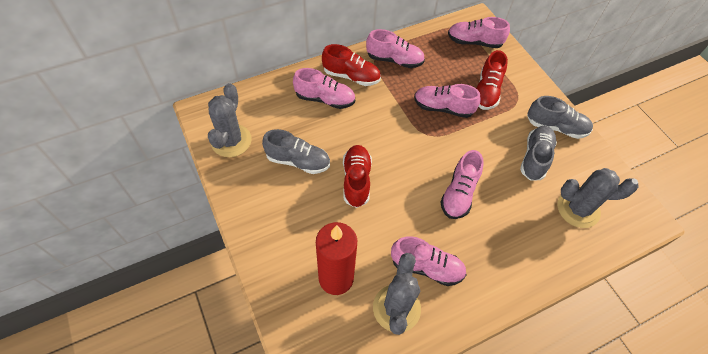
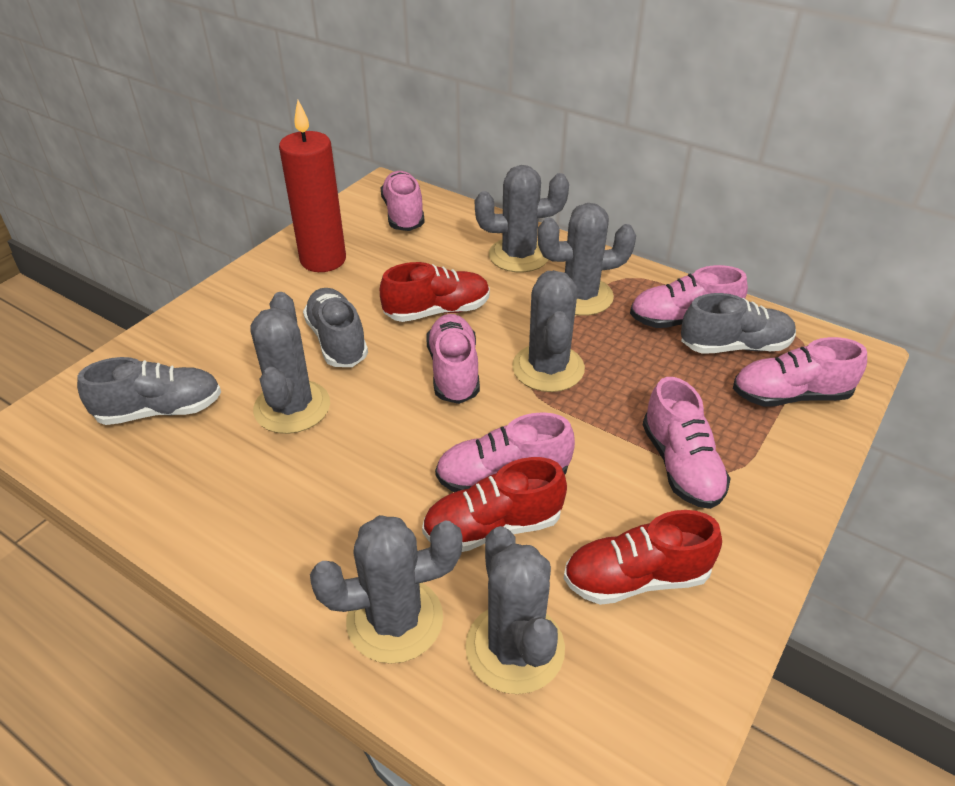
grey cactus: 3 -> 6

